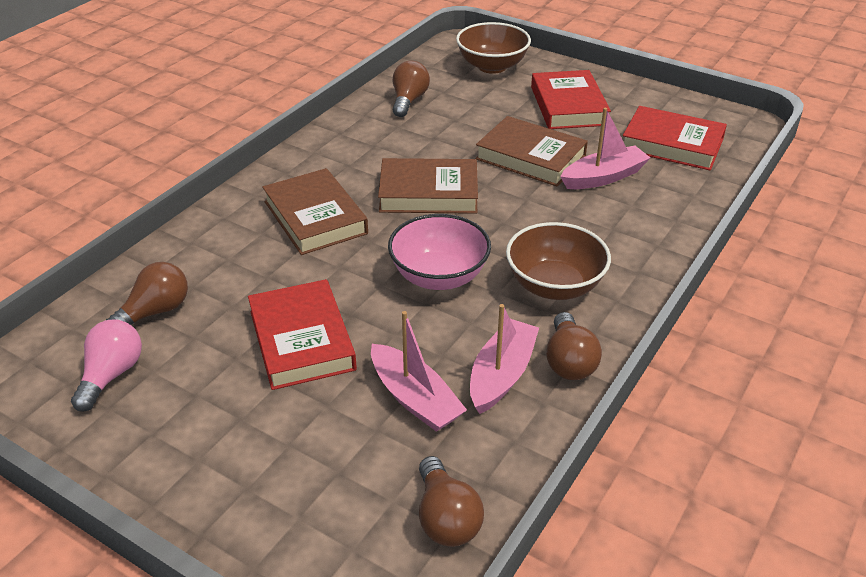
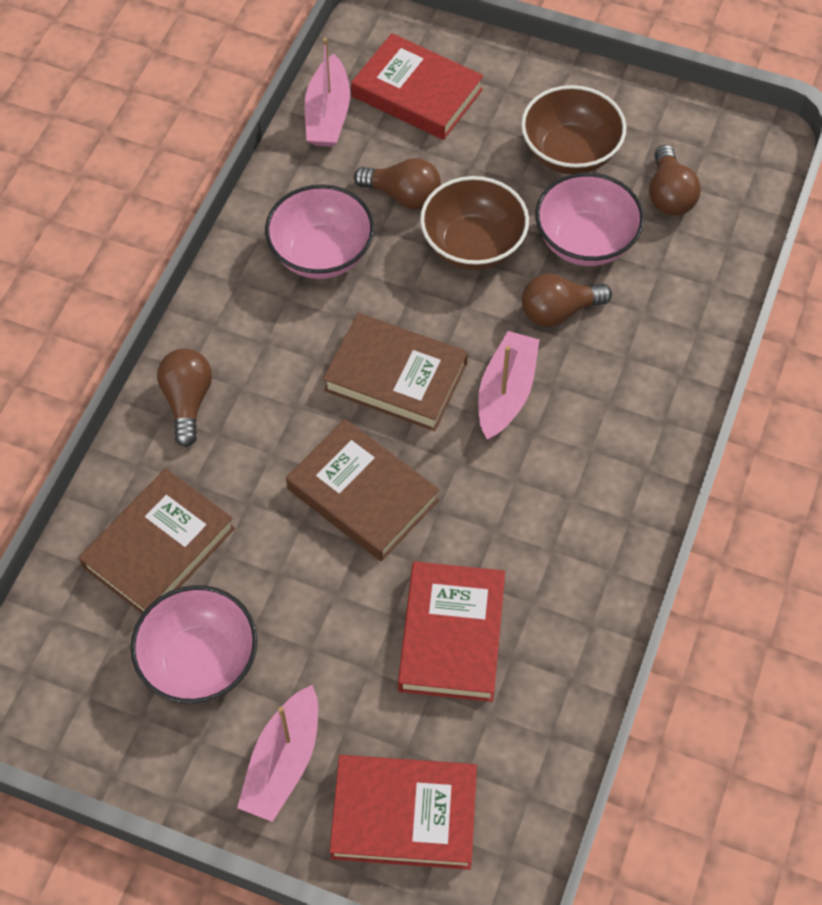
pink bowl: 1 -> 3
pink light bulb: 1 -> 0

